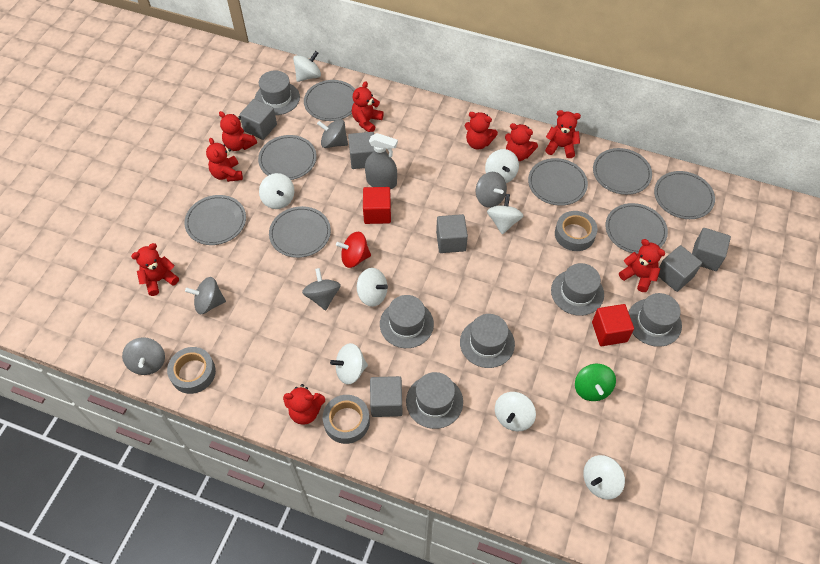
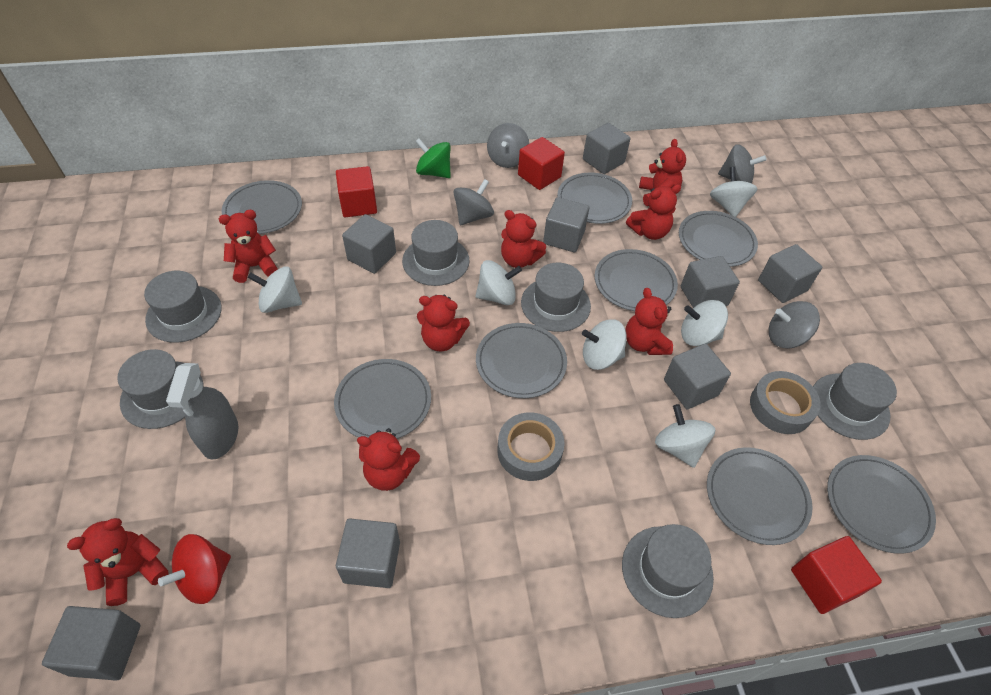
grey cube: 6 -> 8
grey spinning top: 5 -> 4
grey tape: 3 -> 2
red cube: 2 -> 3
red teddy bear: 9 -> 8
white spinning top: 8 -> 6

